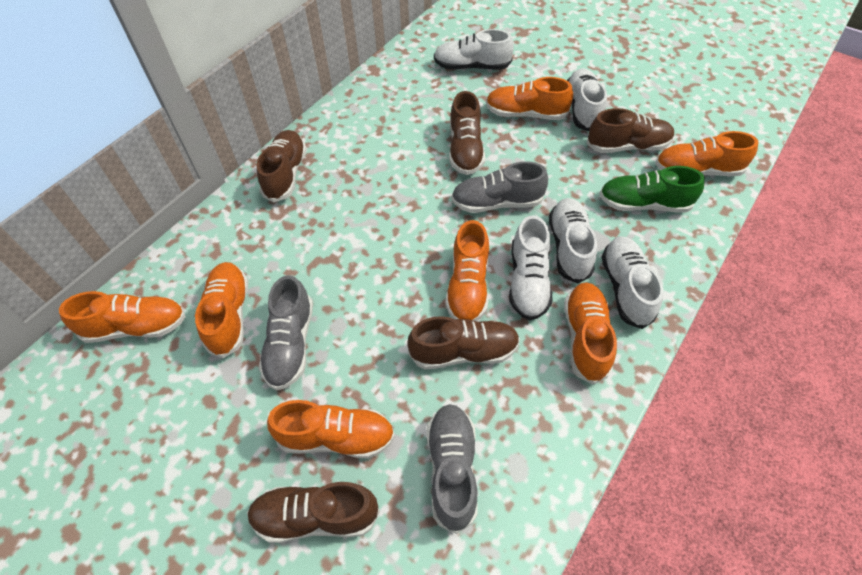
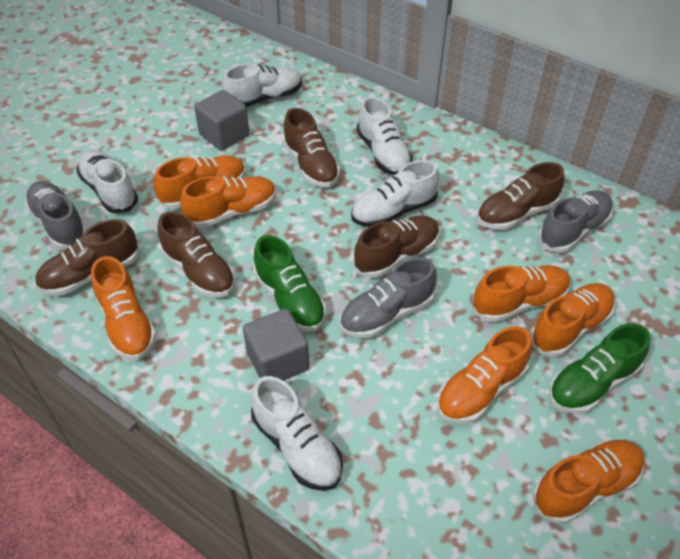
green shoe: 1 -> 2
grey cube: 0 -> 2

